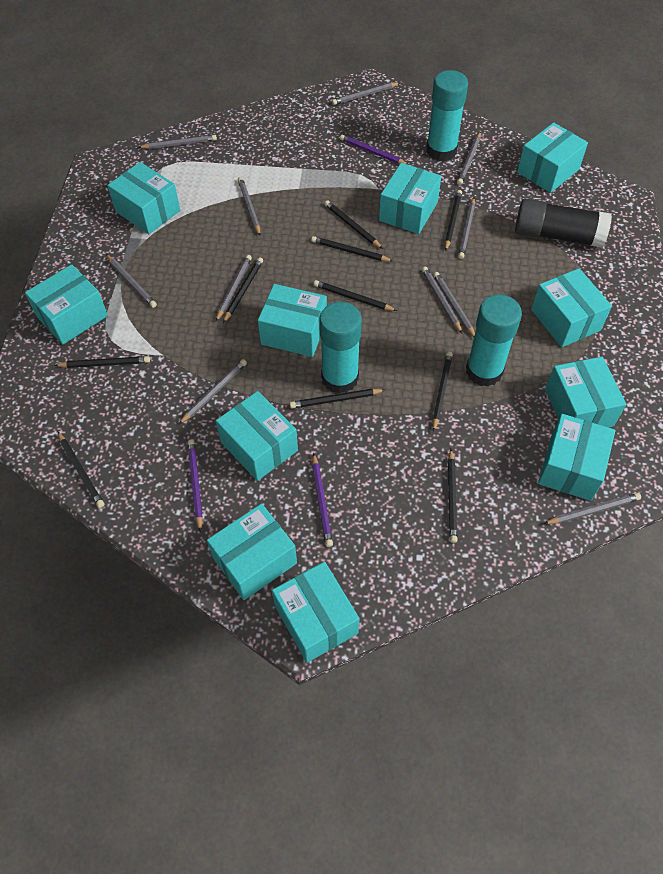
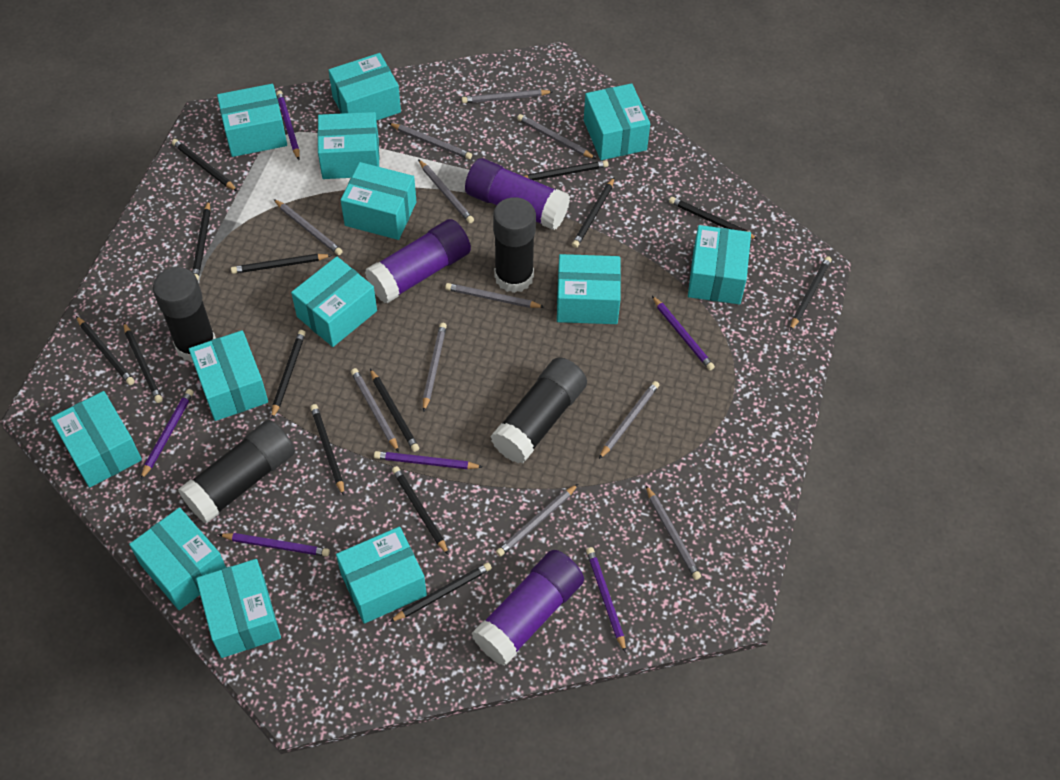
black glue stick: 1 -> 4
black pencil: 10 -> 14
purple glue stick: 0 -> 3
purple pencil: 3 -> 6
turquoise box: 11 -> 13
turquoise glue stick: 3 -> 0

